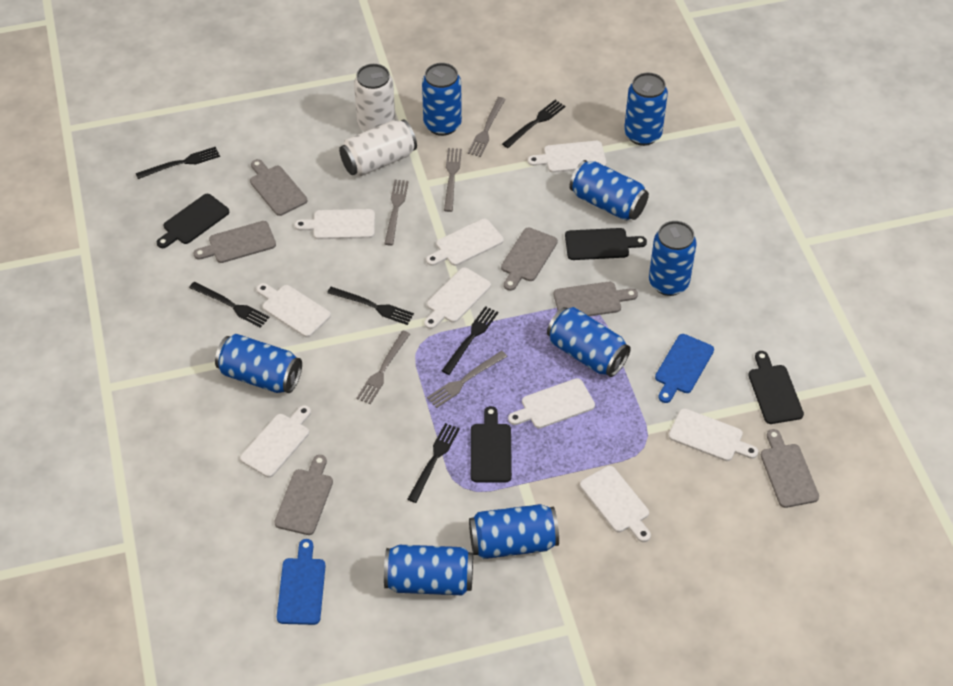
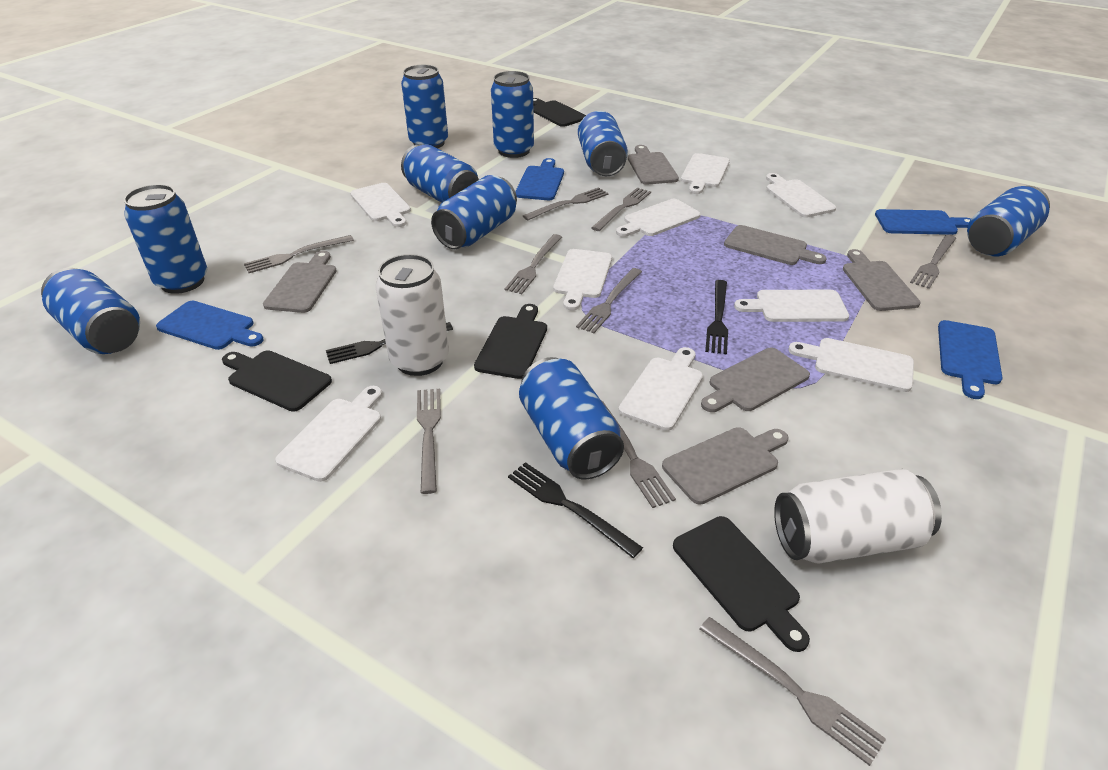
black fork: 6 -> 3
blue can: 8 -> 9
blue cutting board: 2 -> 4
grey fork: 5 -> 9

